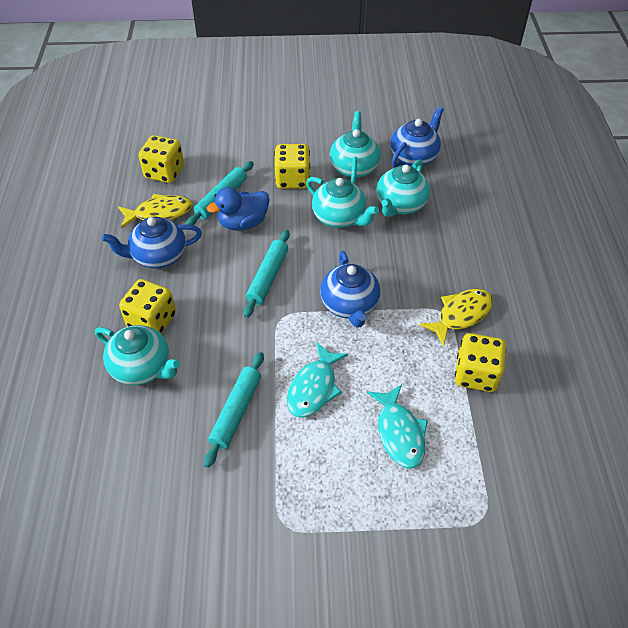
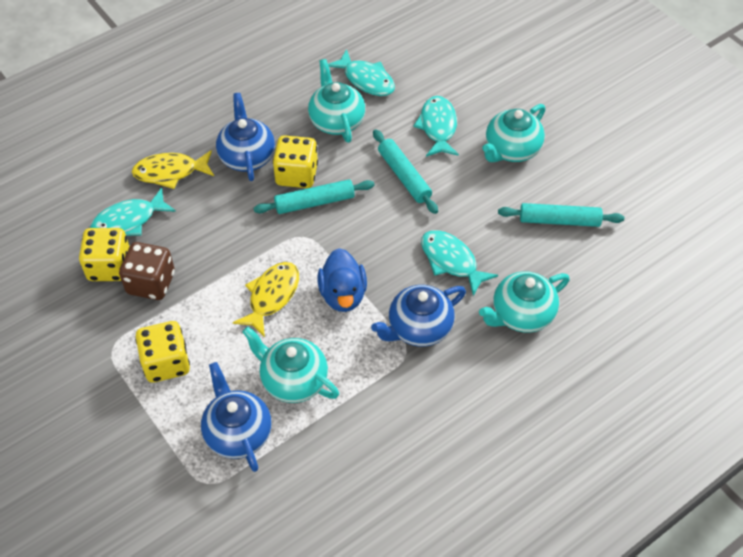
brown dice: 0 -> 1
turquoise fish: 2 -> 4
yellow dice: 4 -> 3

